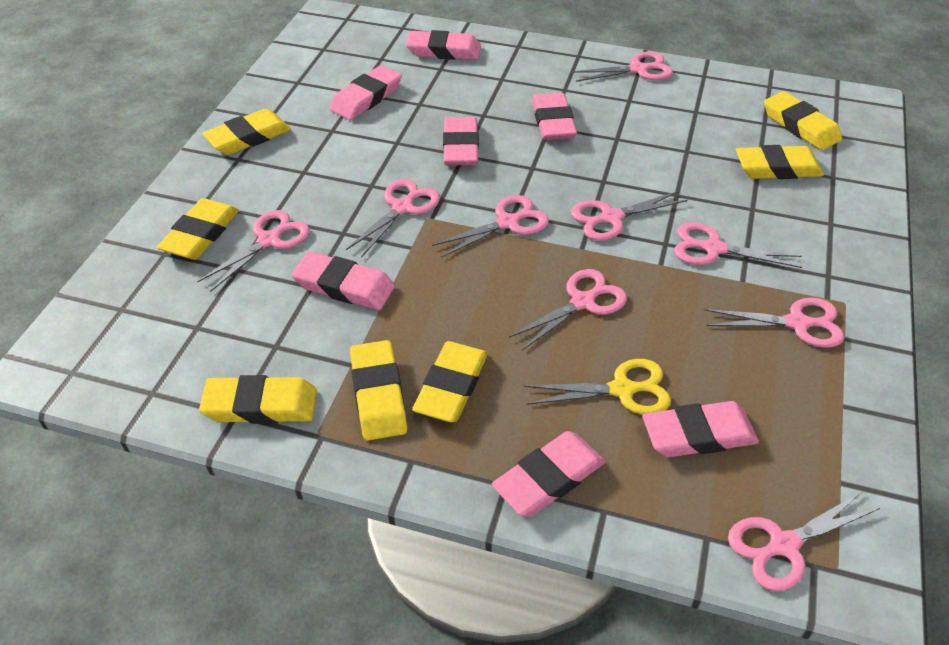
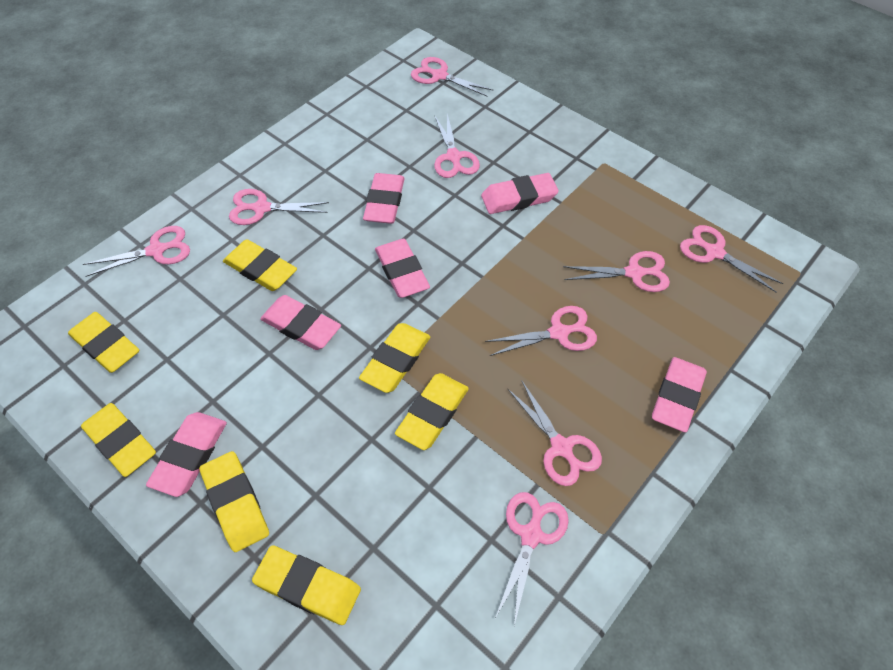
pink eraser: 7 -> 6
yellow scissors: 1 -> 0

